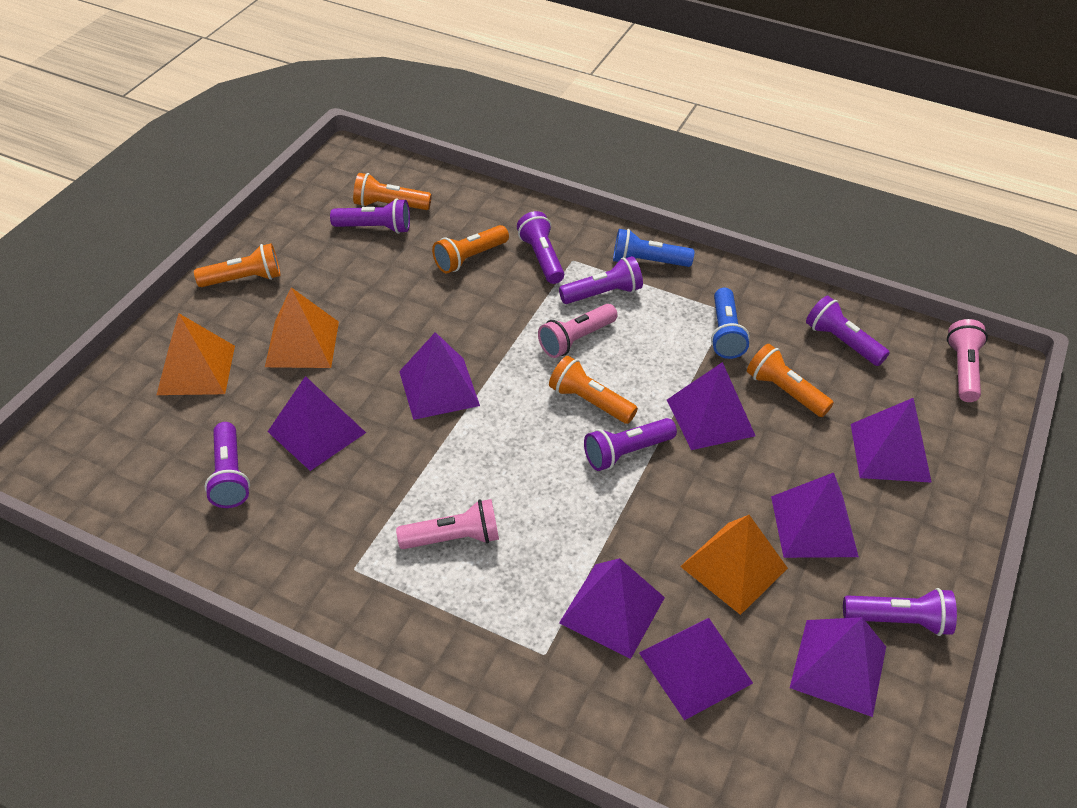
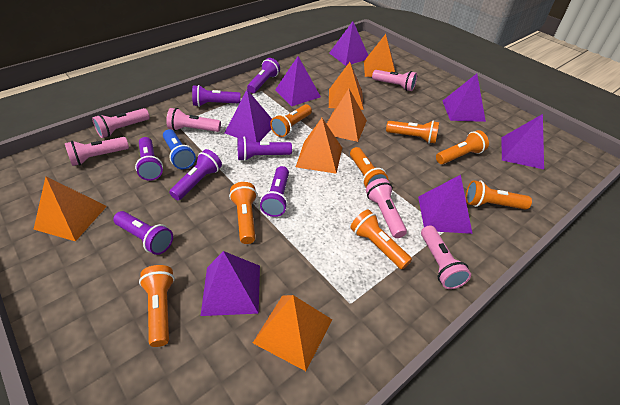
blue flashlight: 2 -> 1
orange flashlight: 5 -> 8
orange pyramid: 3 -> 6
pink flashlight: 3 -> 6
purple pyramid: 8 -> 7

